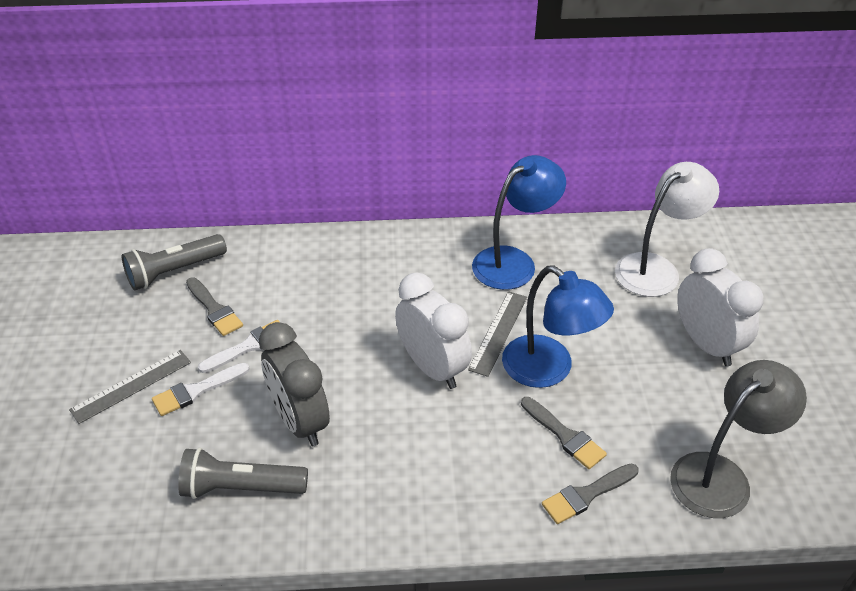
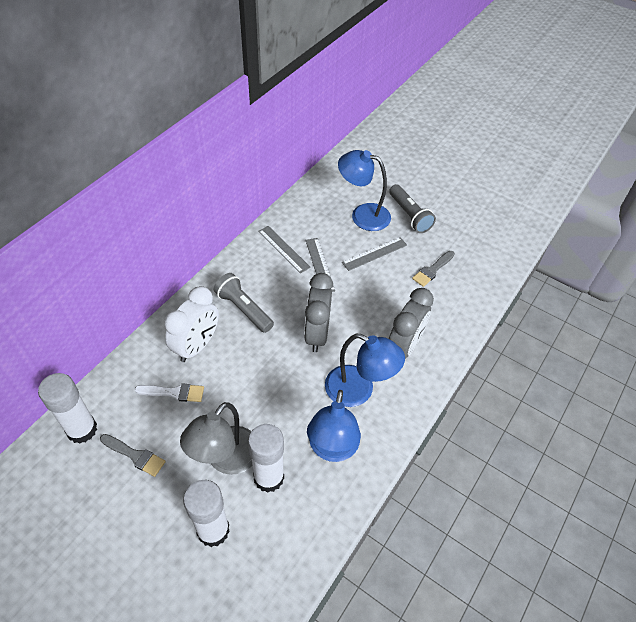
blue lamp: 2 -> 3
grey brush: 3 -> 2
grey clock: 1 -> 2
grey ruler: 2 -> 3
white brush: 2 -> 1
white clock: 2 -> 1
white glue stick: 0 -> 3
white lamp: 1 -> 0

